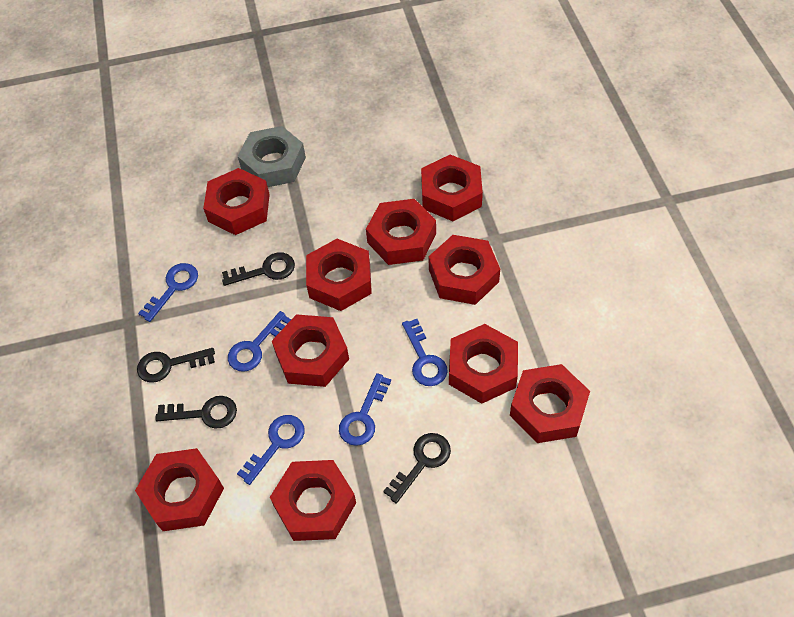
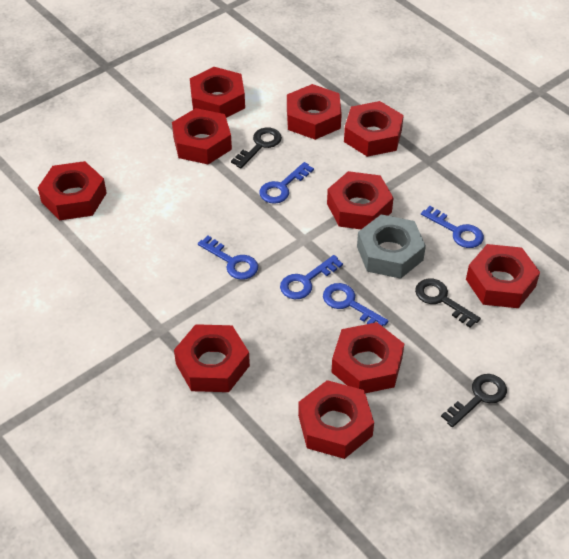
black key: 4 -> 3

